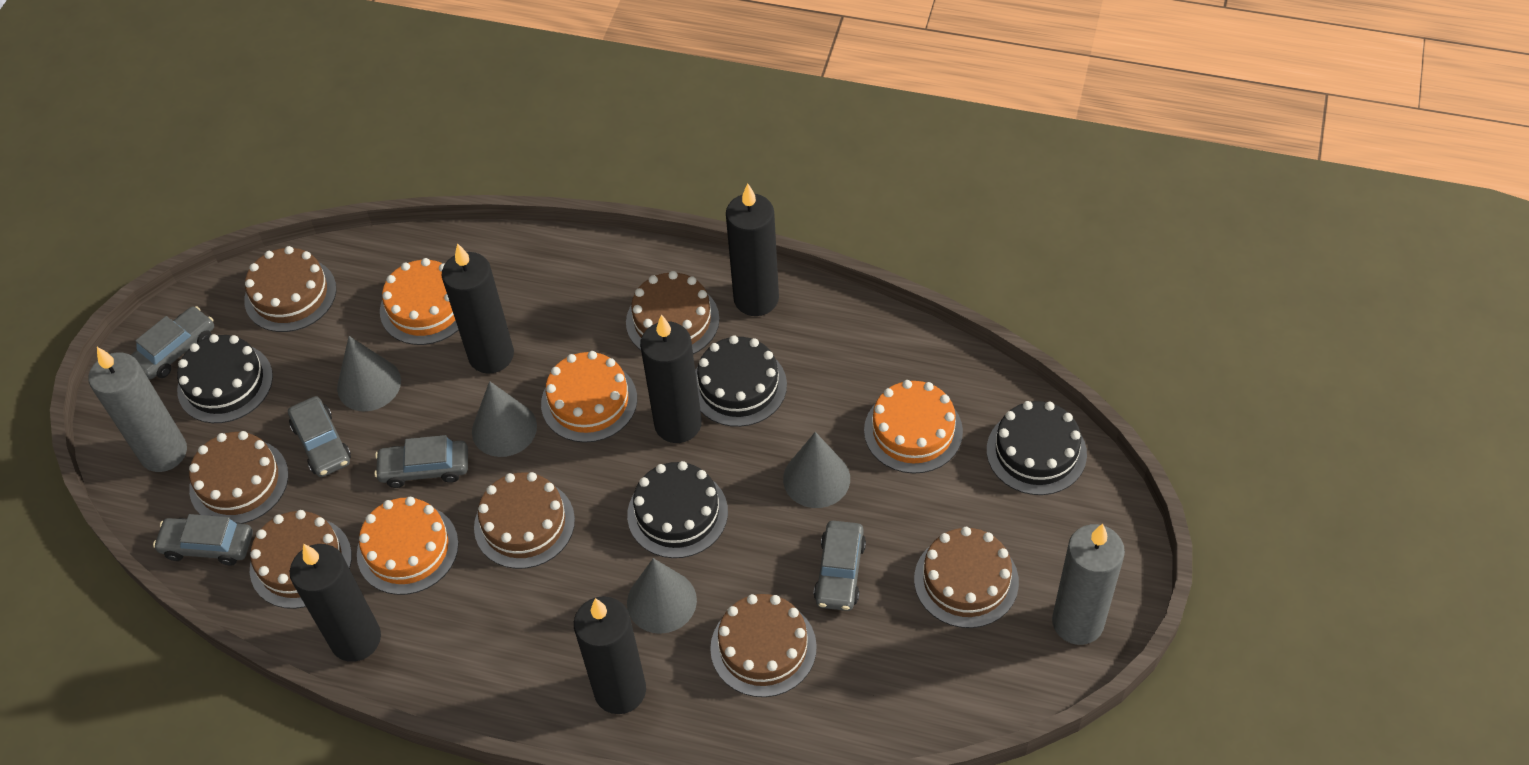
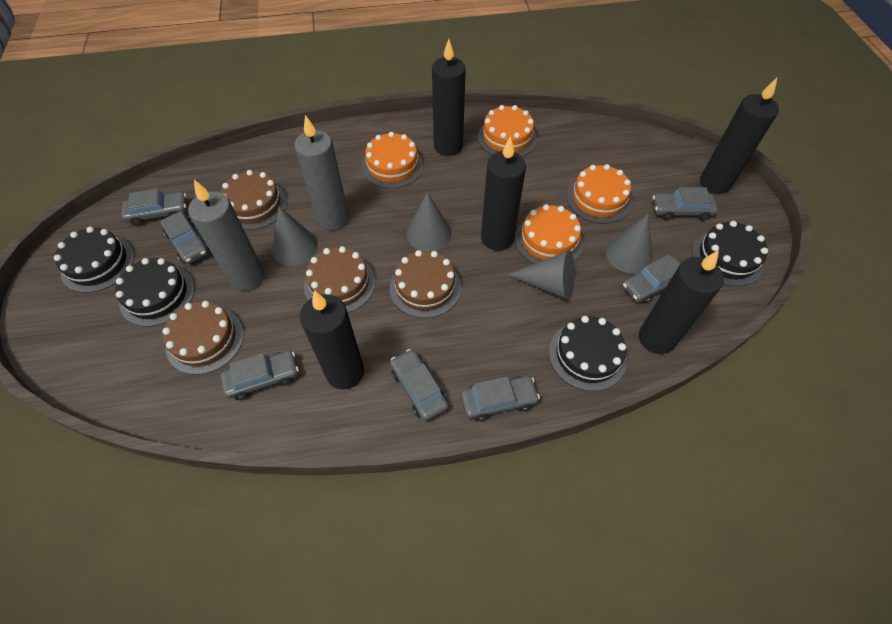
brown cake: 7 -> 4
grey car: 5 -> 7

